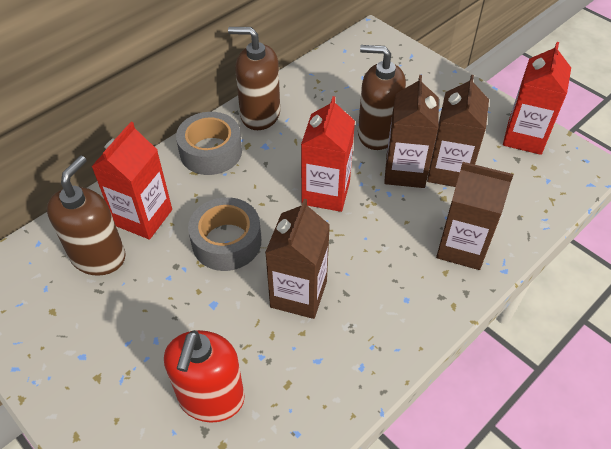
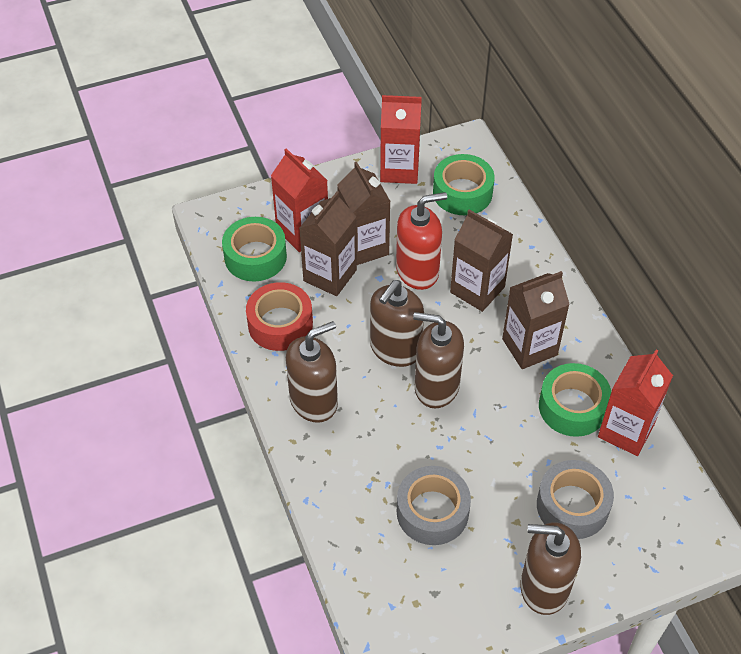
brown soap dispenser: 3 -> 4
green tape: 0 -> 3
red tape: 0 -> 1

